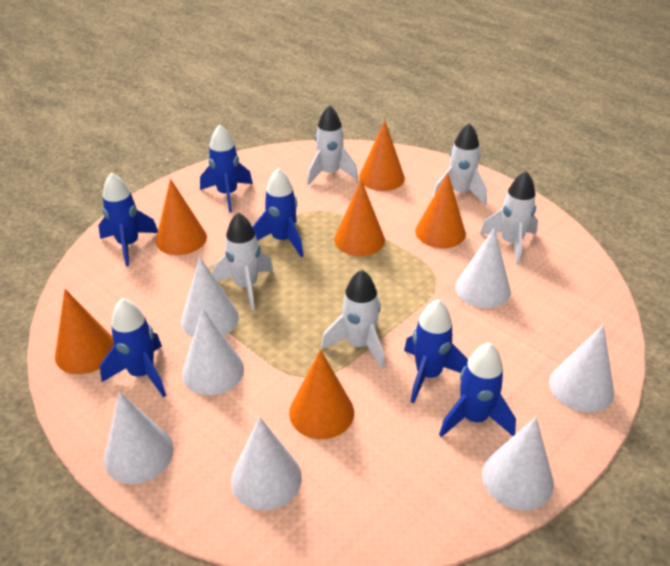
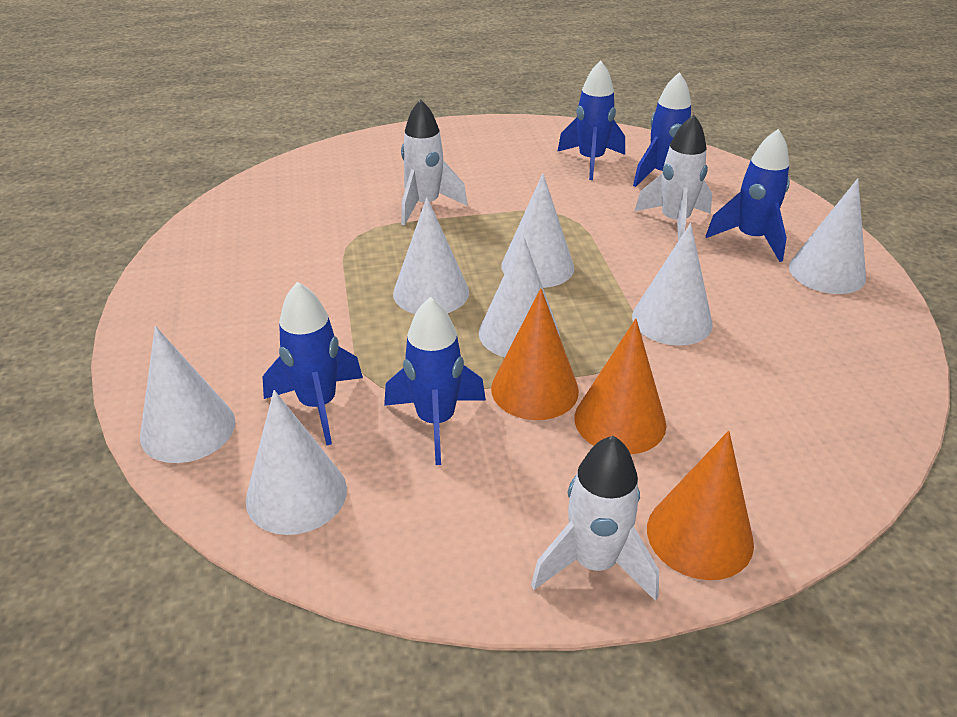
blue rocket: 6 -> 5
orange cone: 6 -> 3
white rocket: 5 -> 3

